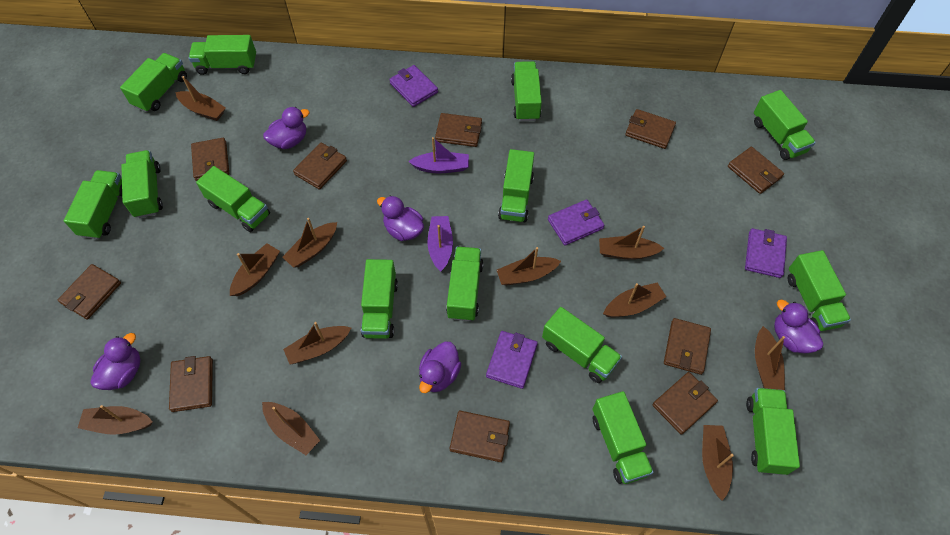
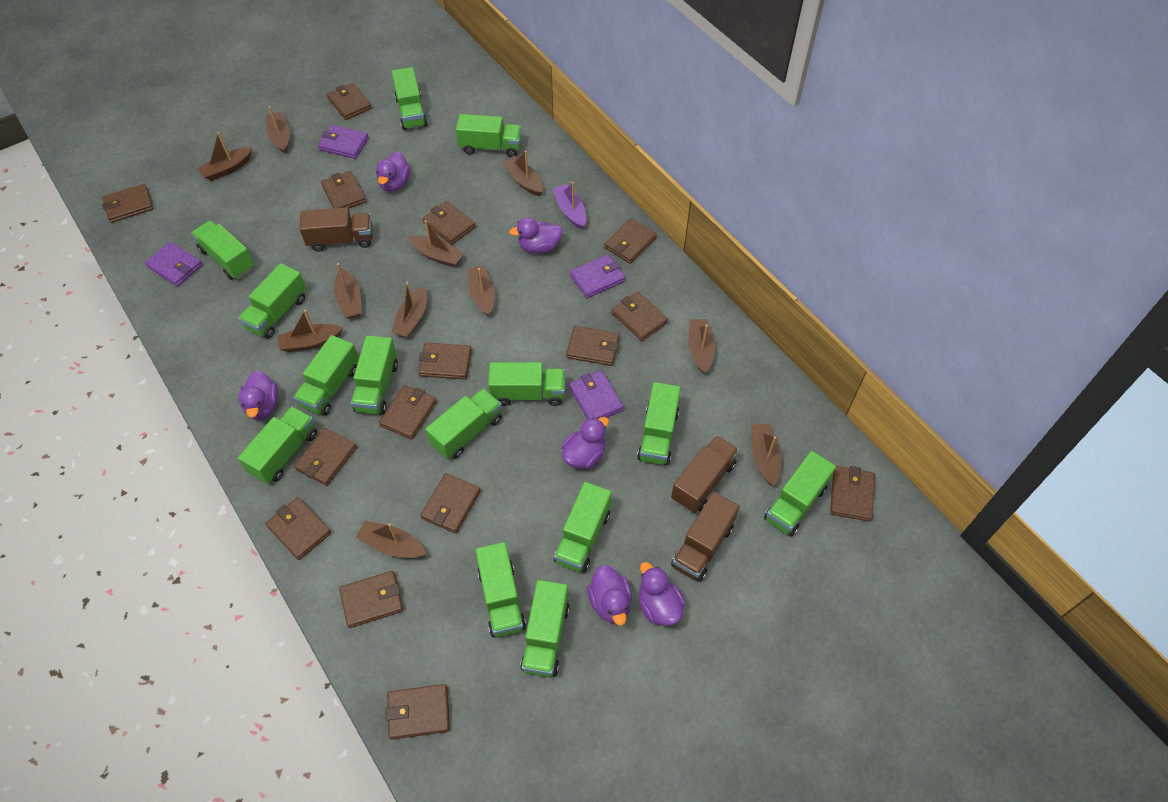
brown truck: 0 -> 3
brown wallet: 10 -> 15
purple boat: 2 -> 1
purple duck: 5 -> 6

